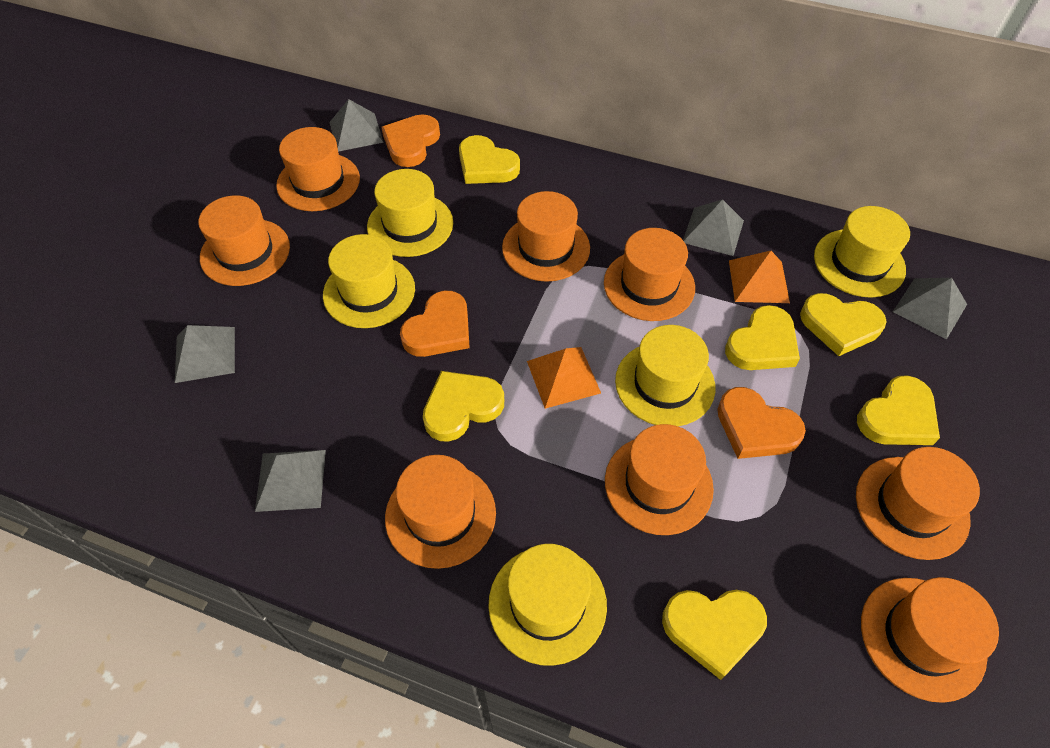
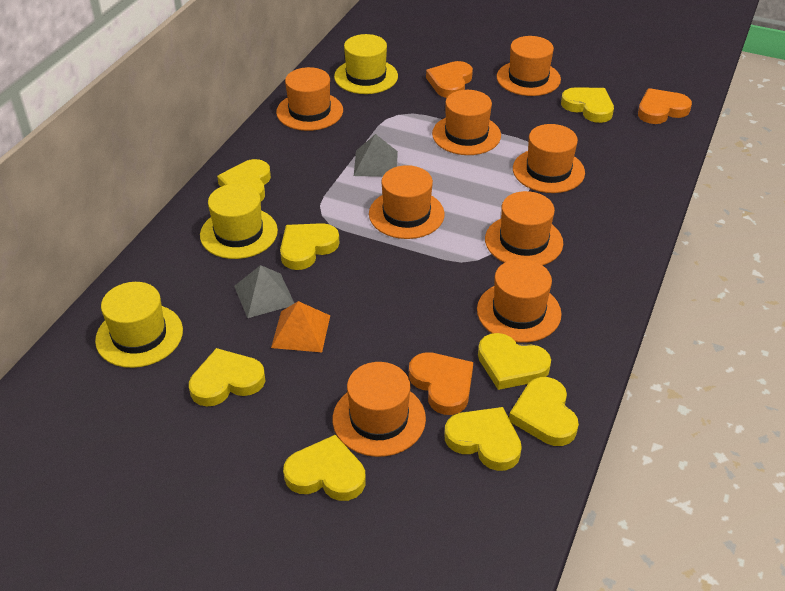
grey pyramid: 5 -> 2
orange pyramid: 2 -> 1
yellow hat: 5 -> 3
yellow heart: 6 -> 8

